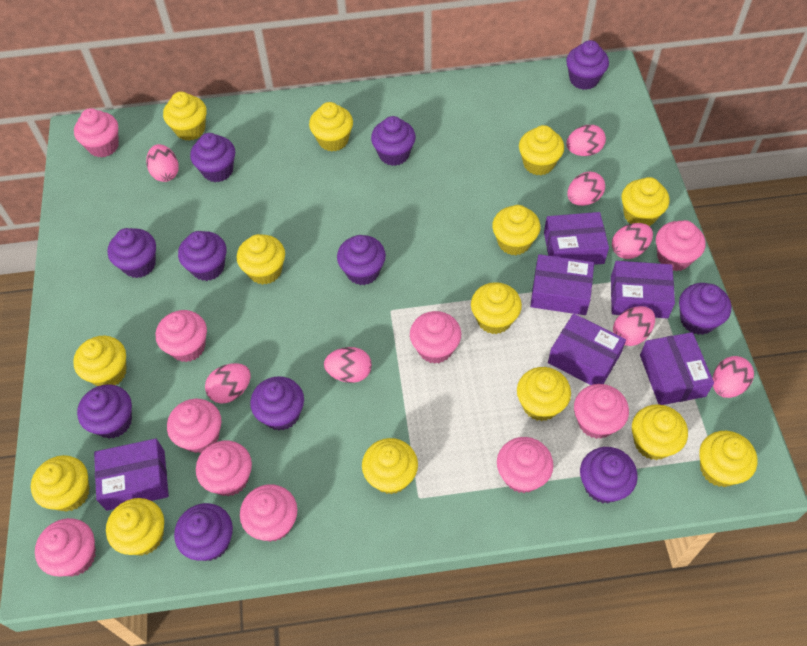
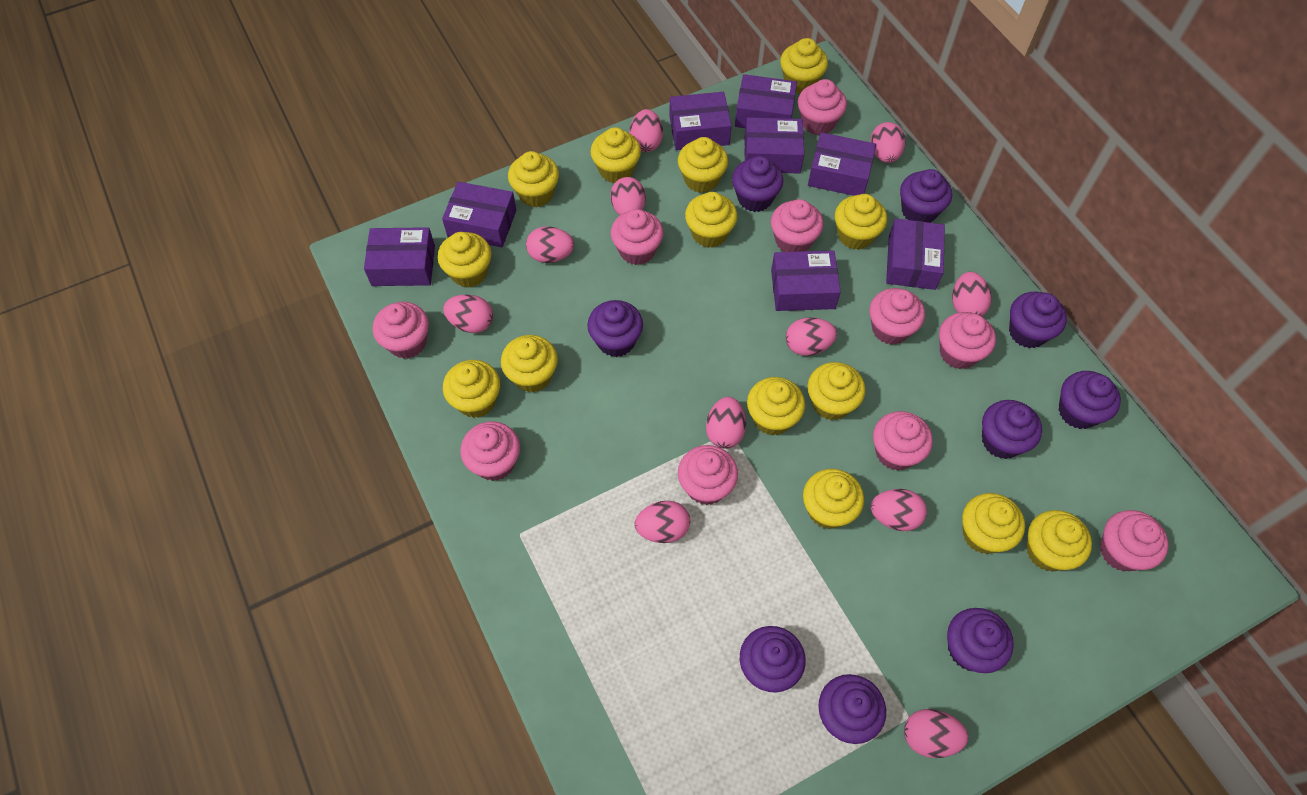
pink egg: 8 -> 11
purple box: 6 -> 8
purple cupcake: 11 -> 9

